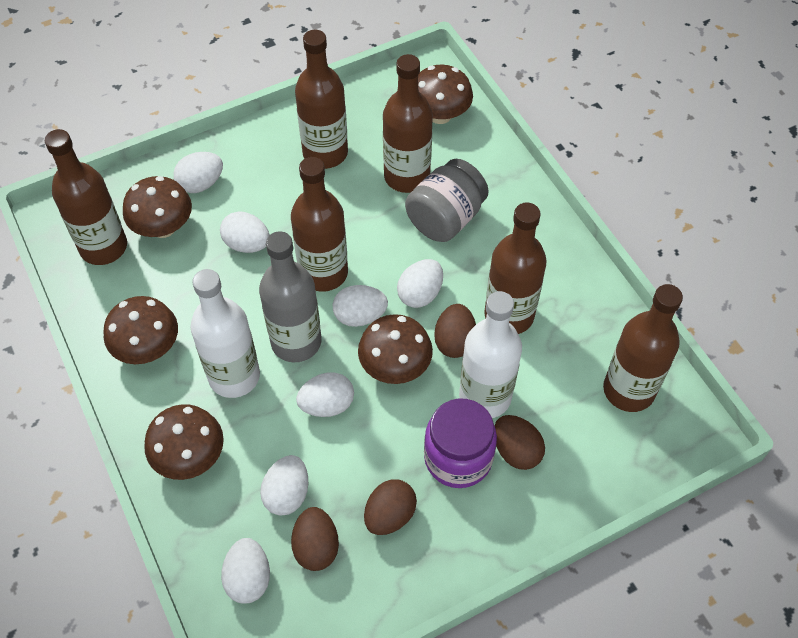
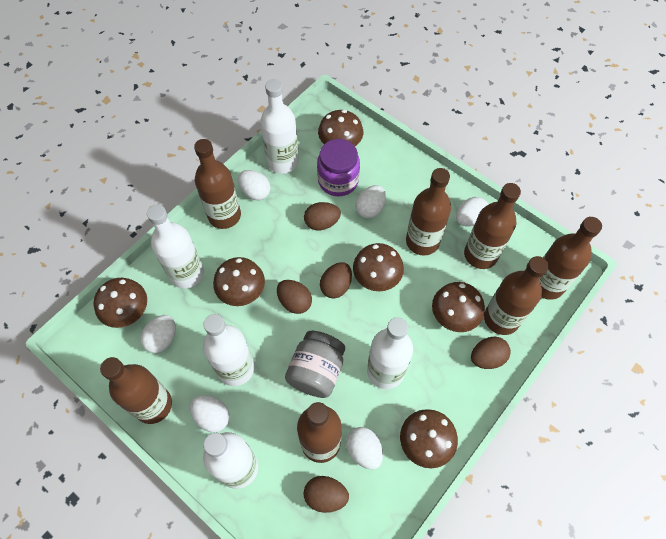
brown bottle: 6 -> 7
brown egg: 4 -> 5
brown mushroom: 5 -> 6
grey bottle: 1 -> 0
white bottle: 2 -> 5
white egg: 7 -> 6

